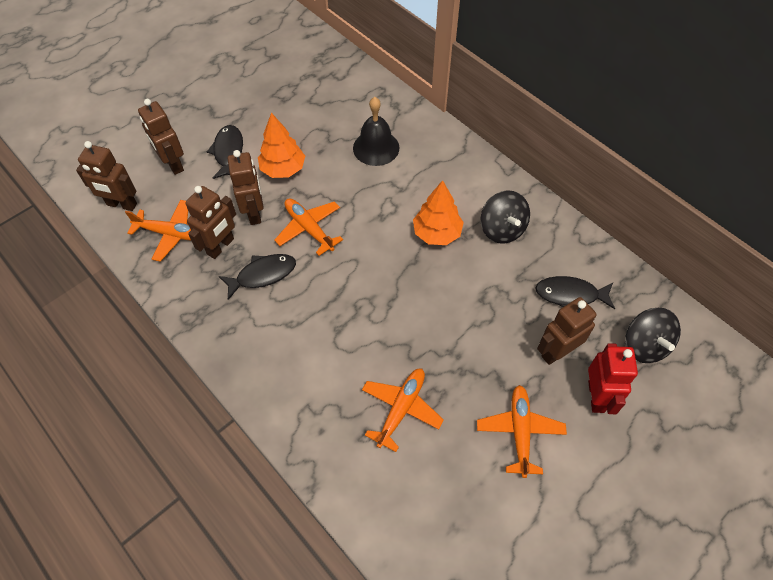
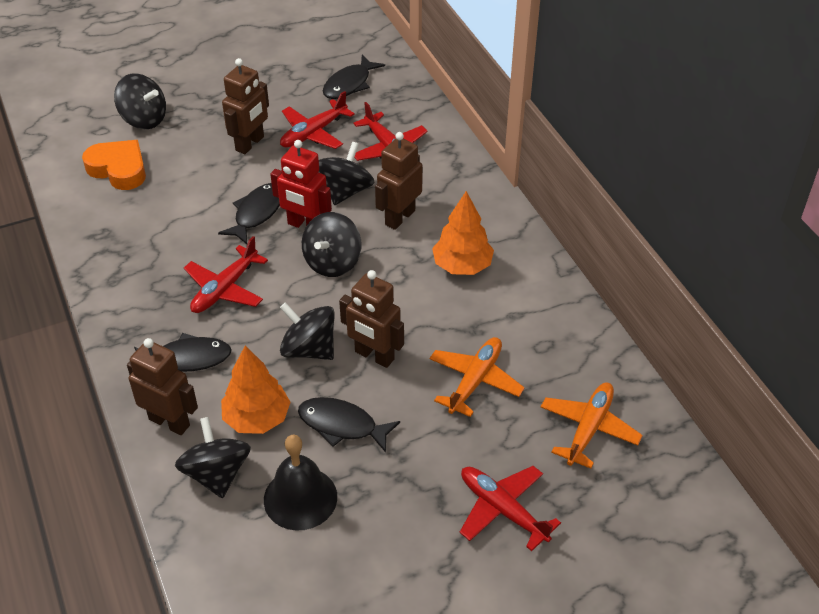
black fish: 3 -> 4
black spinning top: 2 -> 5
brown robot: 5 -> 4
orange heart: 0 -> 1
orange plane: 4 -> 2
red plane: 0 -> 4

